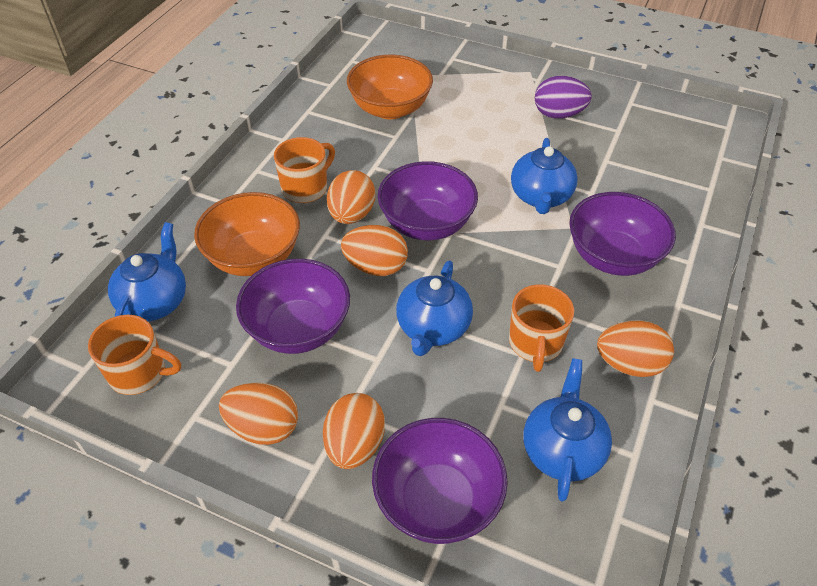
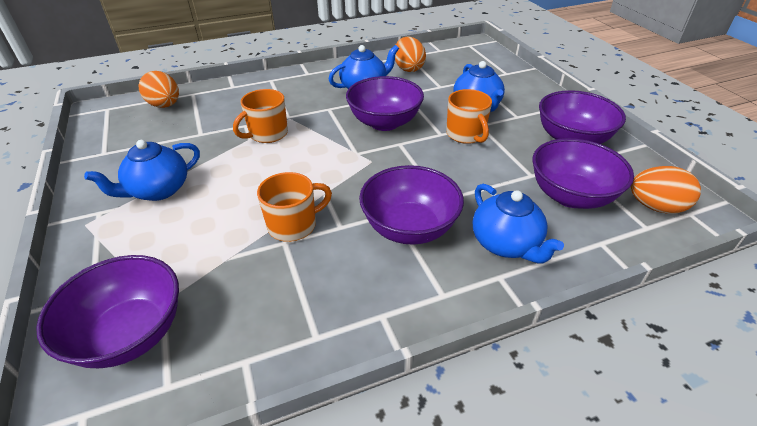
orange bowl: 2 -> 0
orange egg: 5 -> 3
purple bowl: 4 -> 5
purple egg: 1 -> 0

